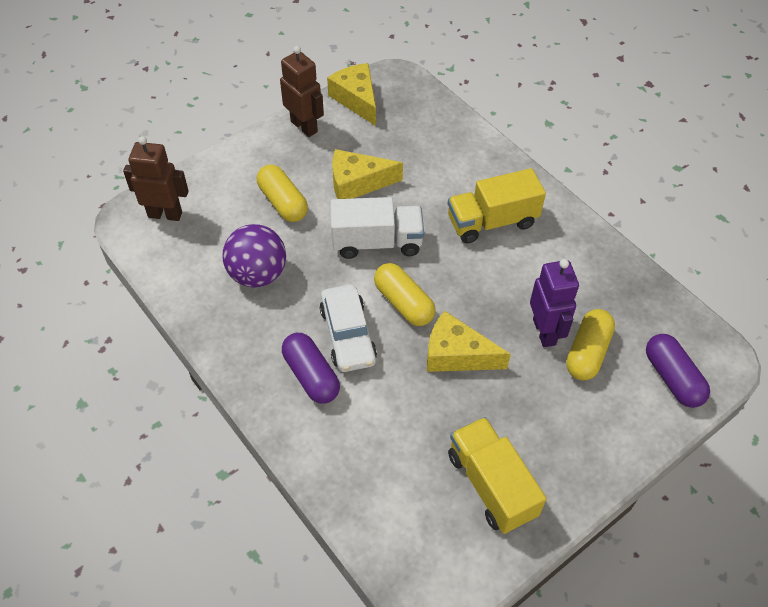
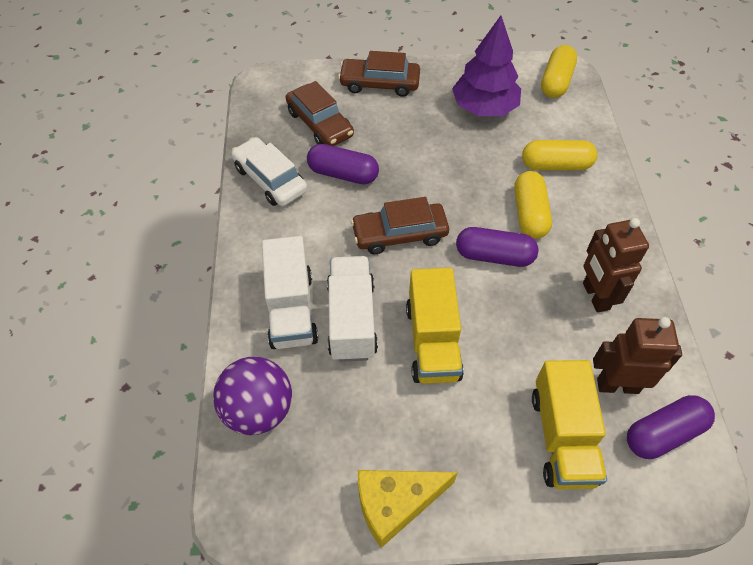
brown car: 0 -> 3
purple capsule: 2 -> 3
purple robot: 1 -> 0
purple tree: 0 -> 1
white truck: 1 -> 2
yellow cheese: 3 -> 1

